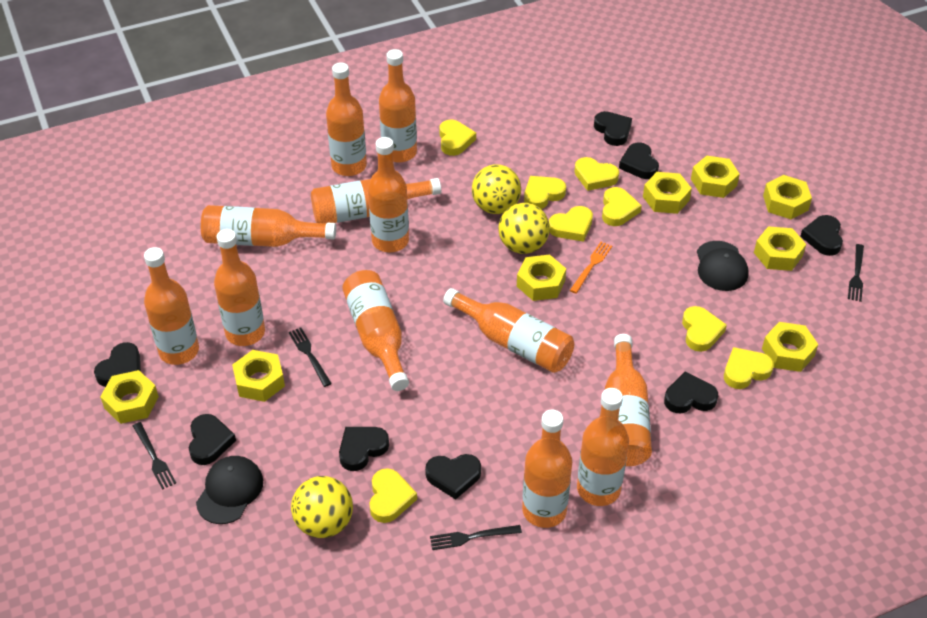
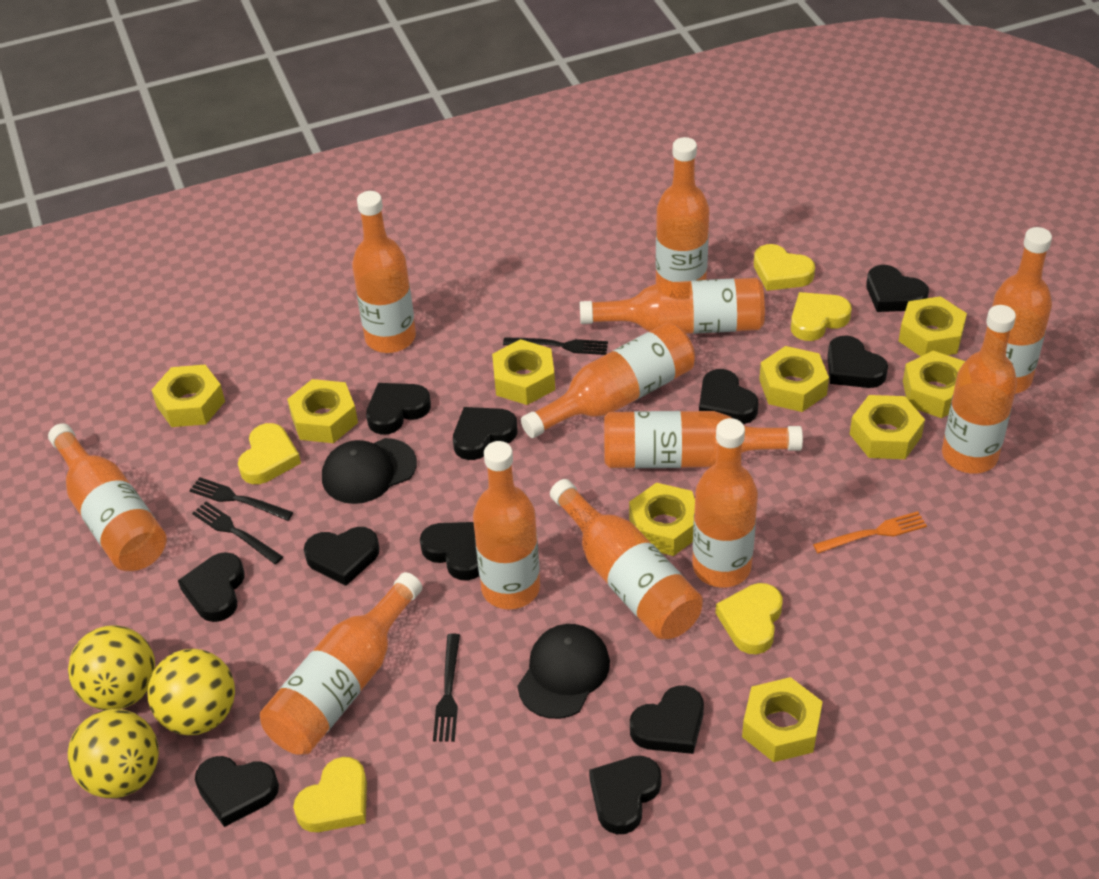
black heart: 8 -> 11
yellow heart: 8 -> 5
yellow nut: 8 -> 9

